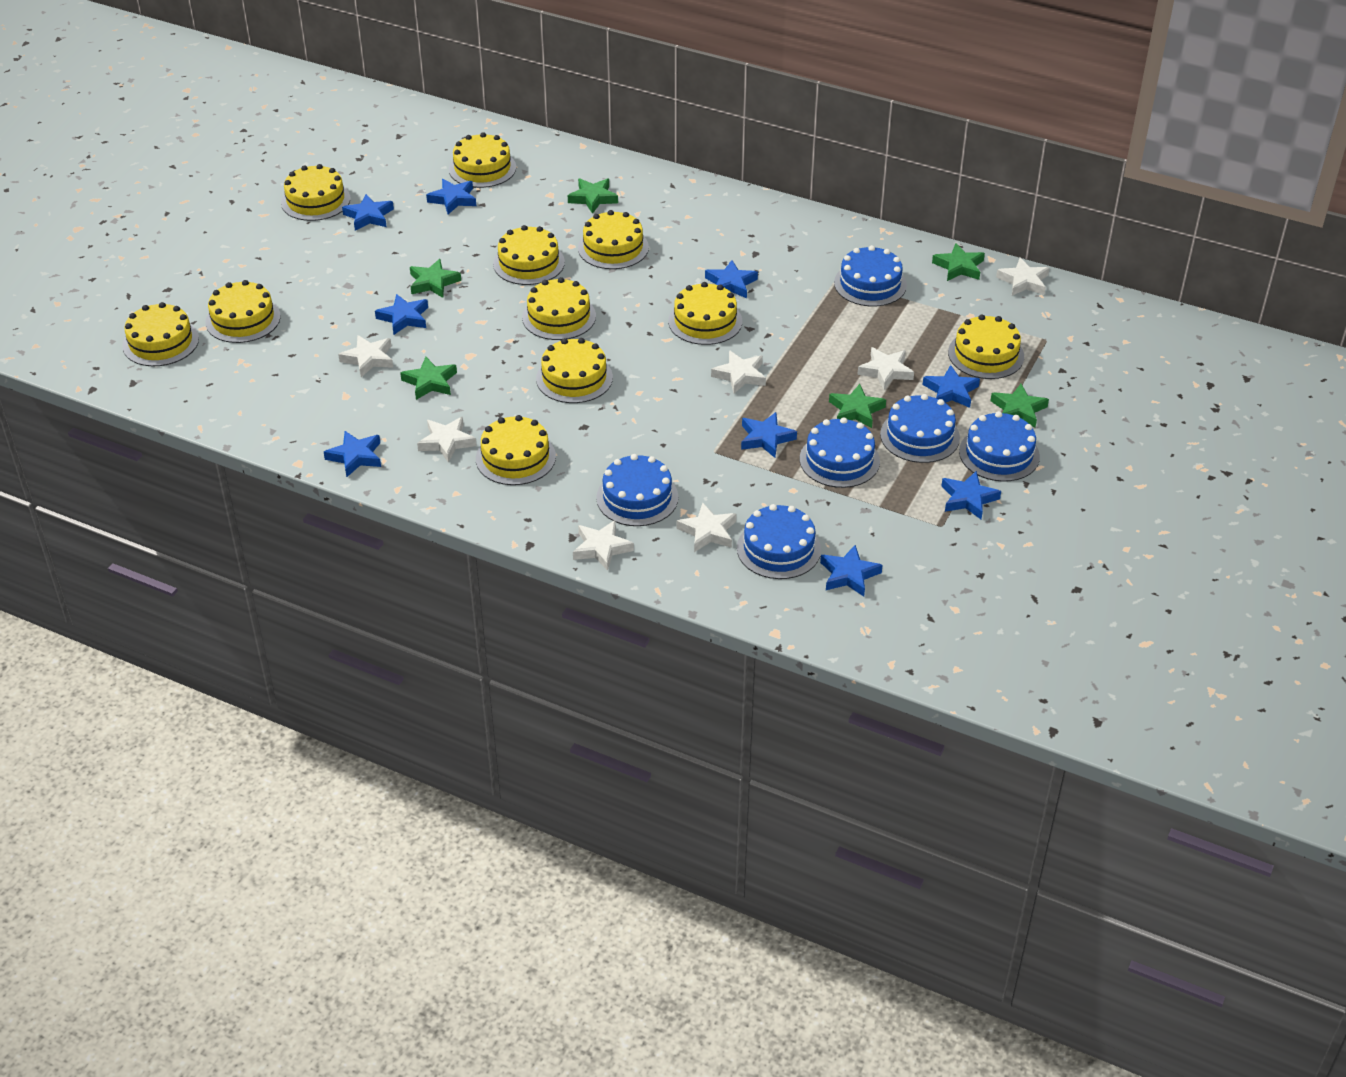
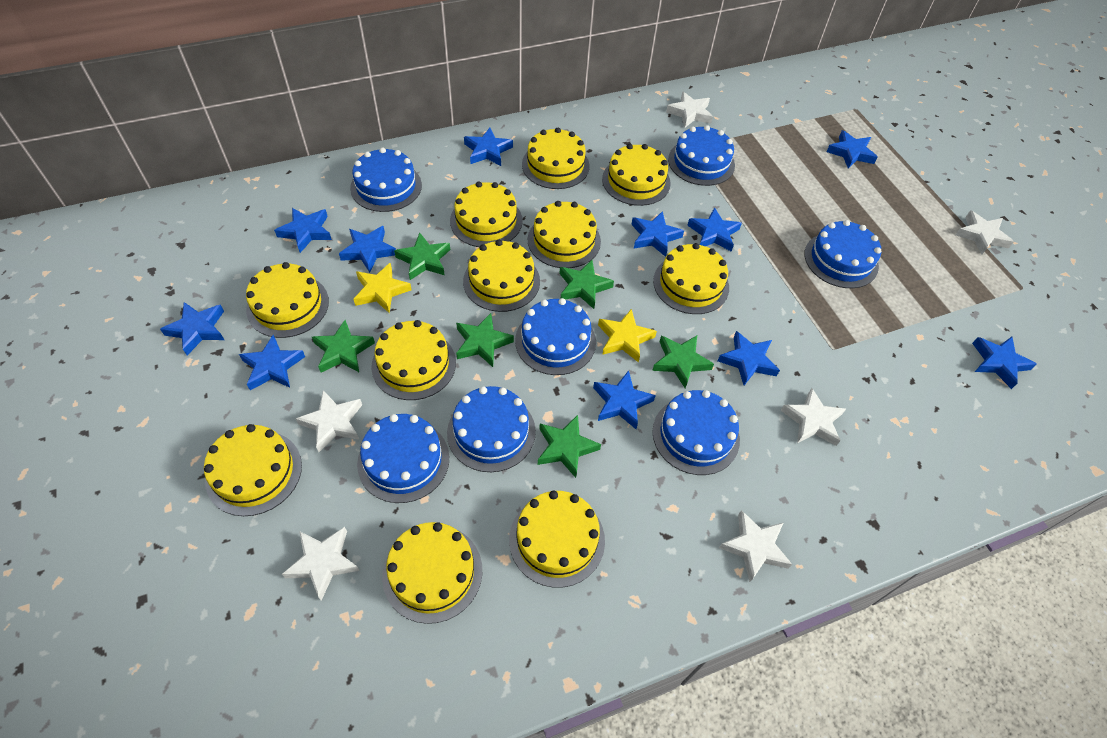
blue cake: 6 -> 7
blue star: 9 -> 11
white star: 7 -> 6
yellow star: 0 -> 2

